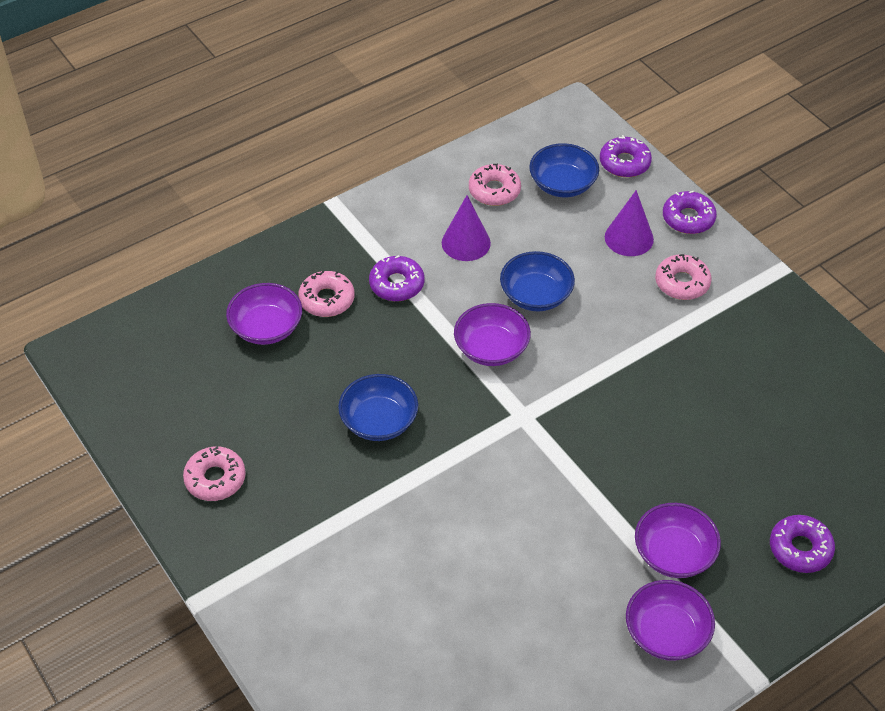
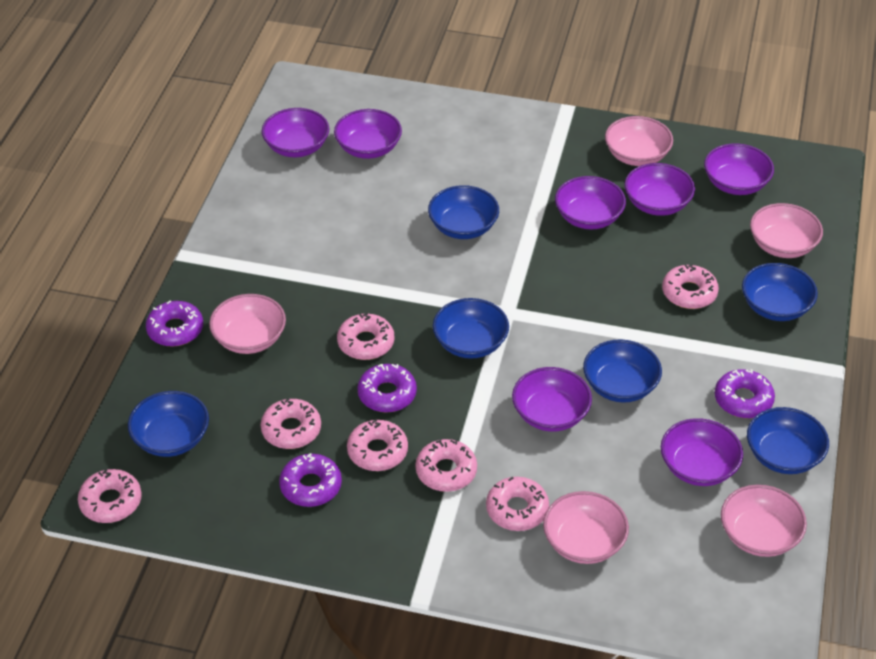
blue bowl: 3 -> 6
pink bowl: 0 -> 5
pink donut: 4 -> 7
purple bowl: 4 -> 7
purple cone: 2 -> 0

